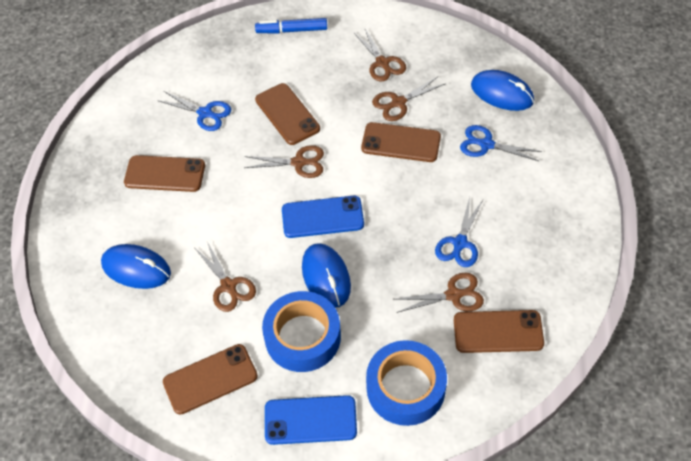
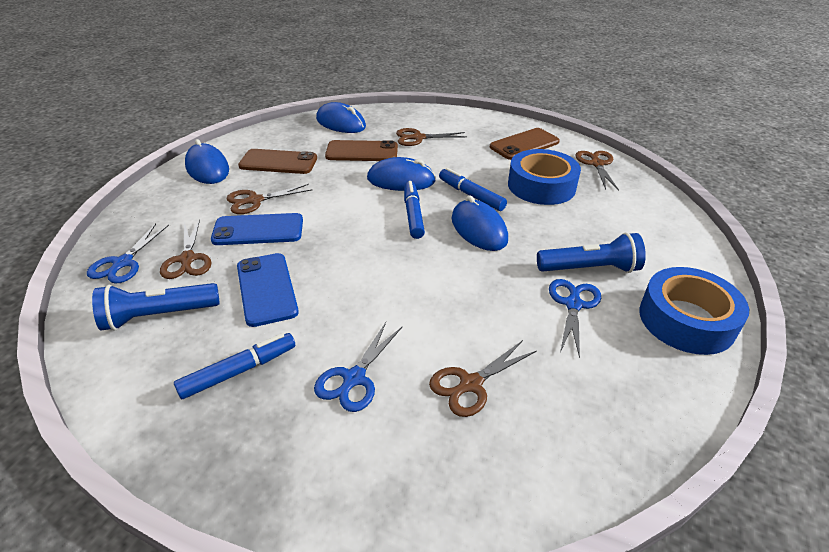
blue flashlight: 0 -> 2
blue marker: 1 -> 3
blue mouse: 3 -> 4
brown phone: 5 -> 3

